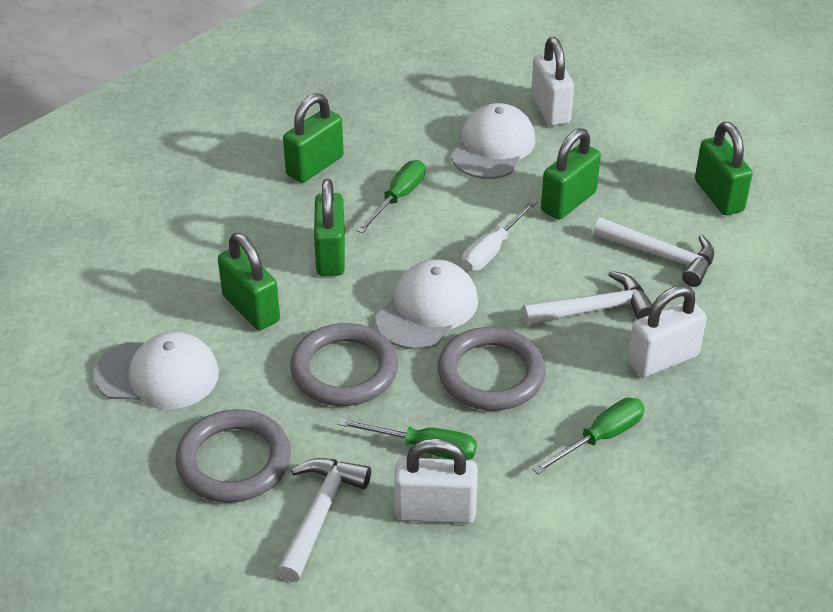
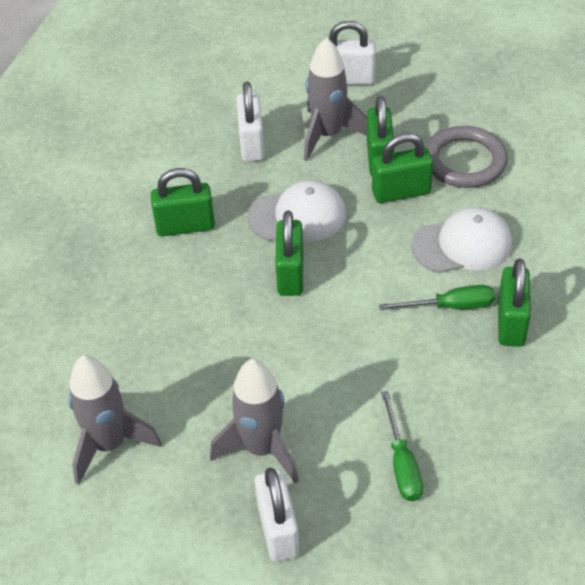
green screwdriver: 3 -> 2
grey ring: 3 -> 1
grey rocket: 0 -> 3
white cap: 3 -> 2
white hammer: 3 -> 0
white screwdriver: 1 -> 0

